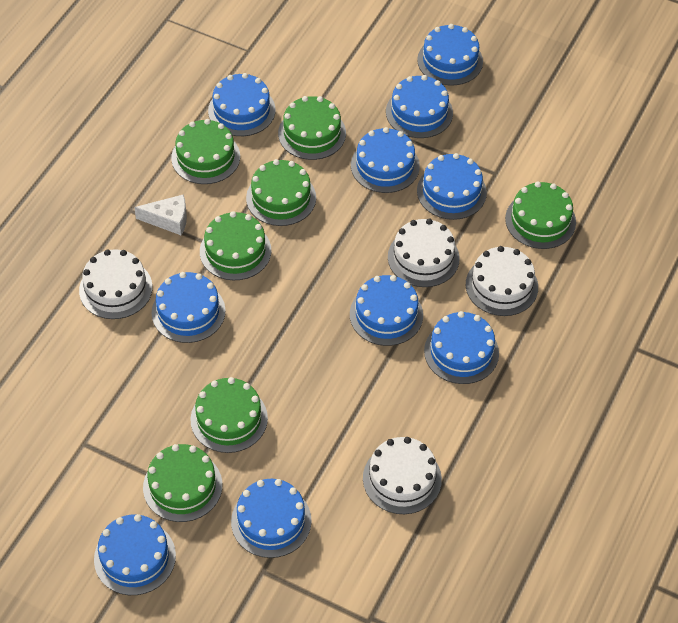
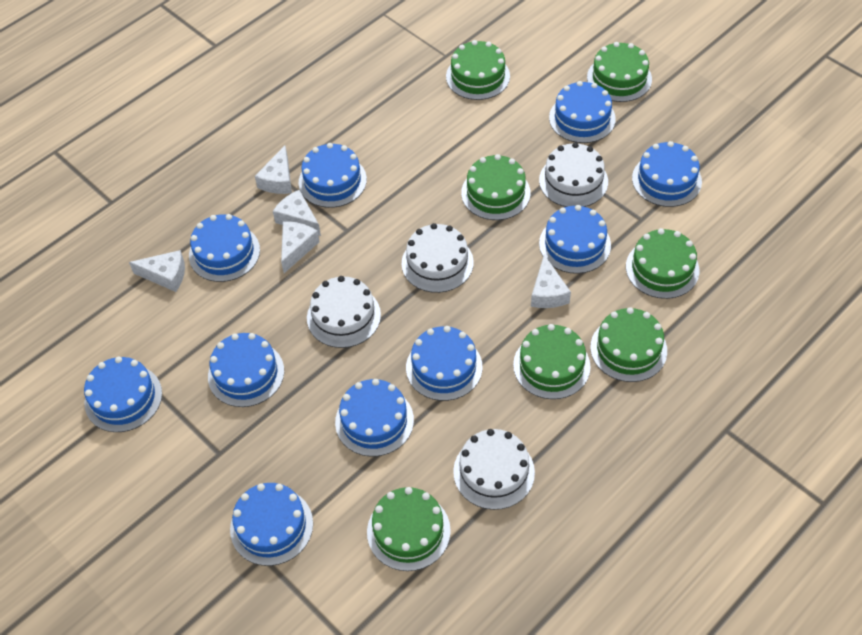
white cheese: 1 -> 5

